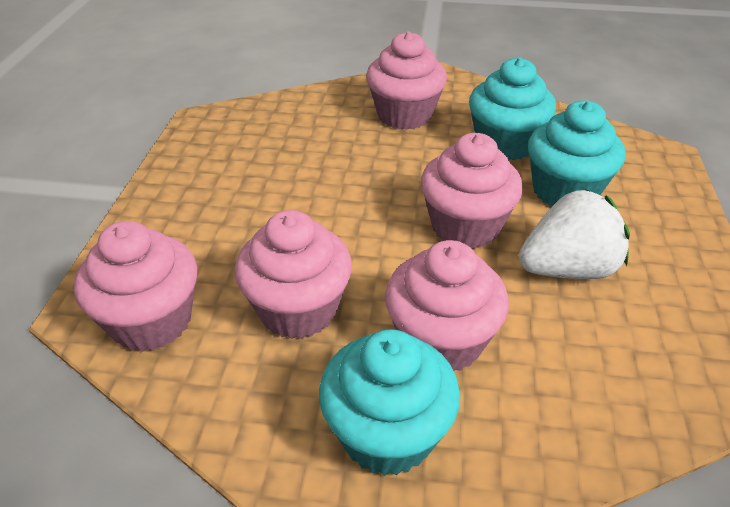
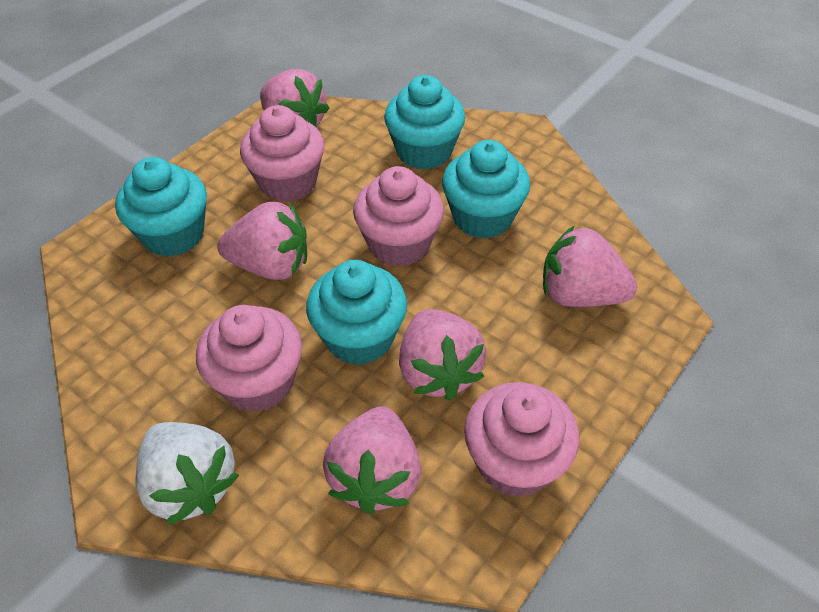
pink cupcake: 5 -> 4
pink strawberry: 0 -> 5
turquoise cupcake: 3 -> 4

